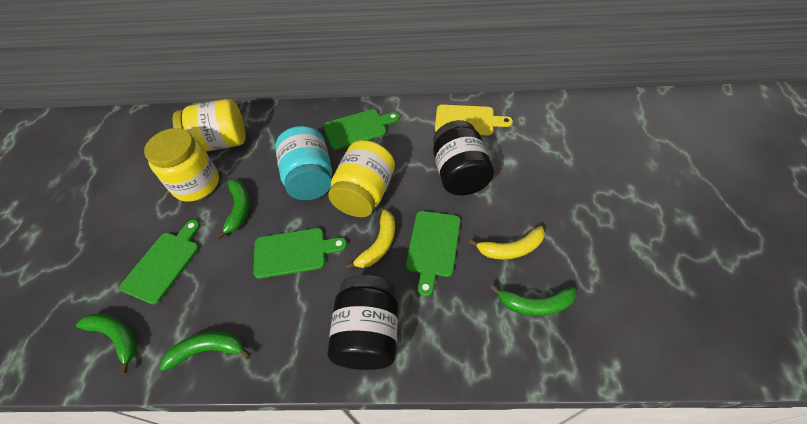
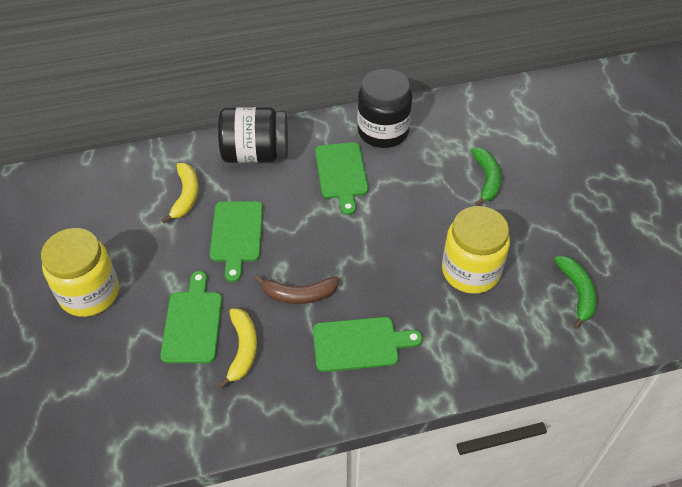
brown banana: 0 -> 1
green banana: 4 -> 2
turquoise jar: 1 -> 0
yellow cutting board: 1 -> 0
yellow jar: 3 -> 2

